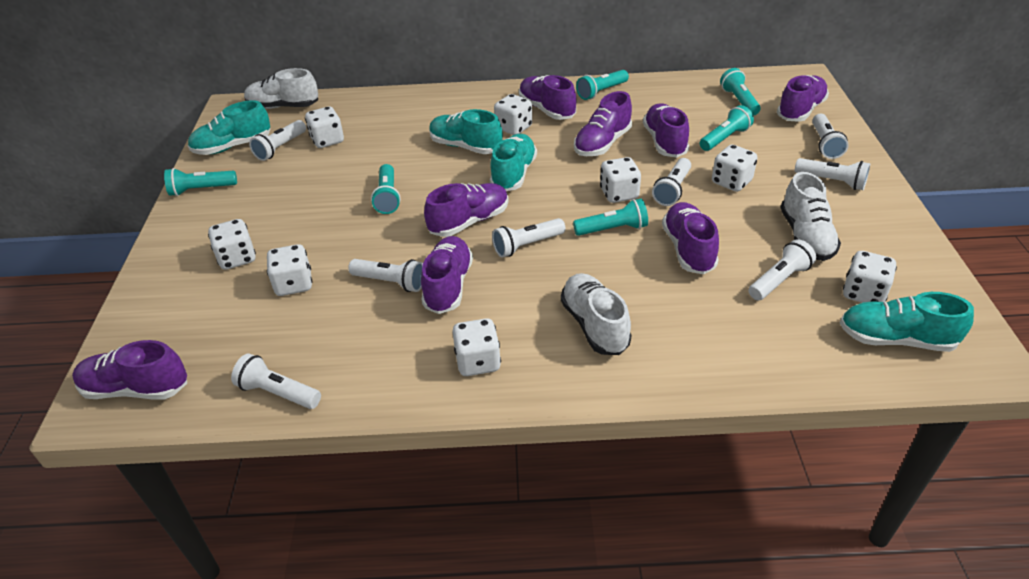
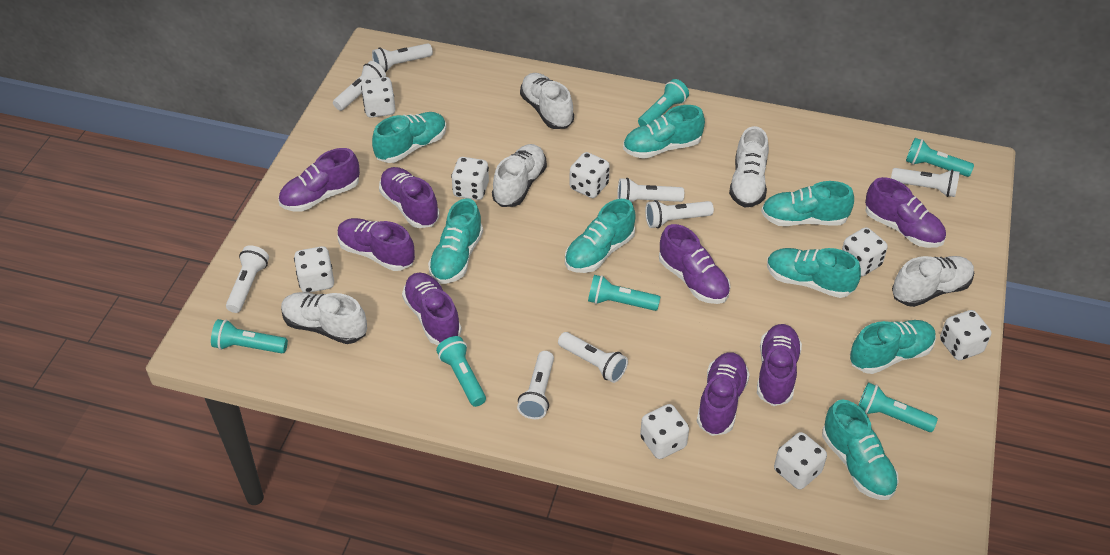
turquoise shoe: 4 -> 8
white shoe: 3 -> 5

